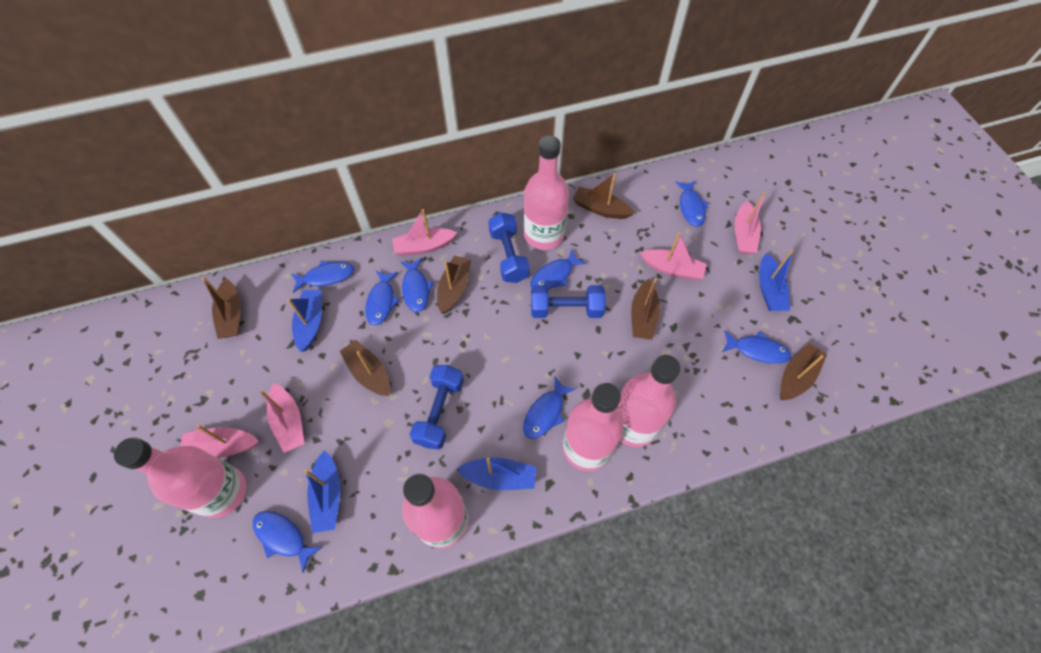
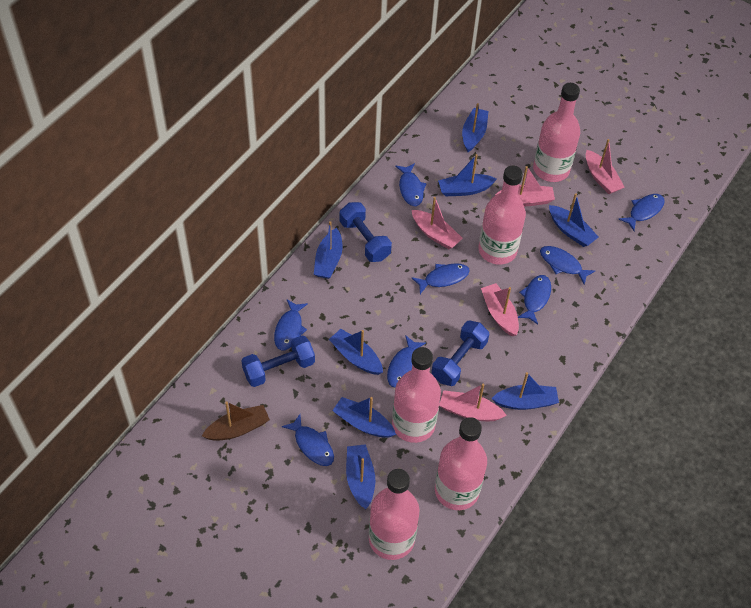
blue boat: 4 -> 8
brown boat: 6 -> 1

